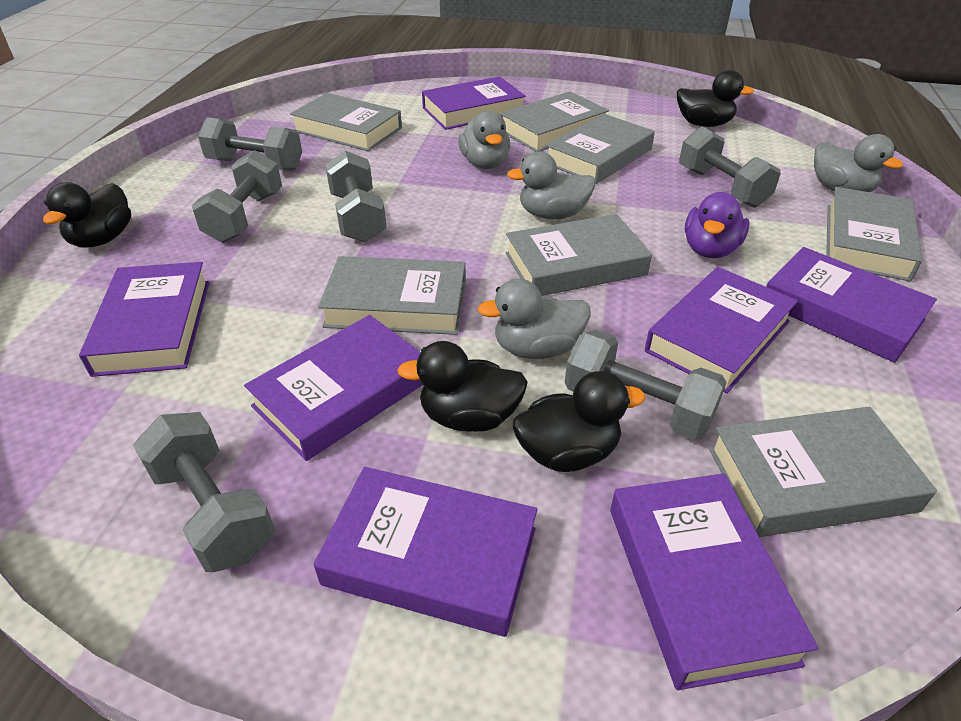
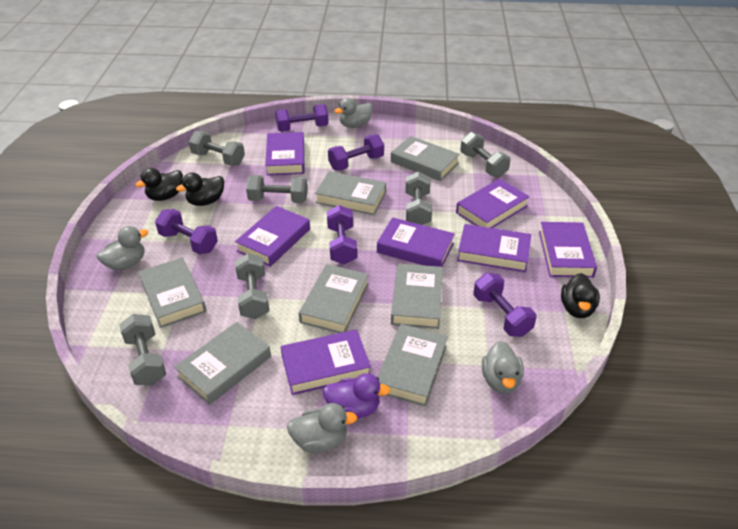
black duck: 4 -> 3
purple dumbbell: 0 -> 5

